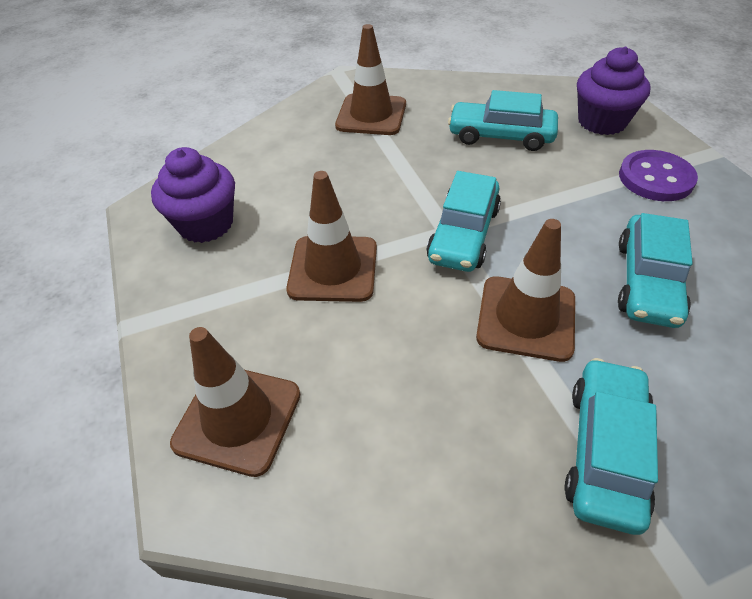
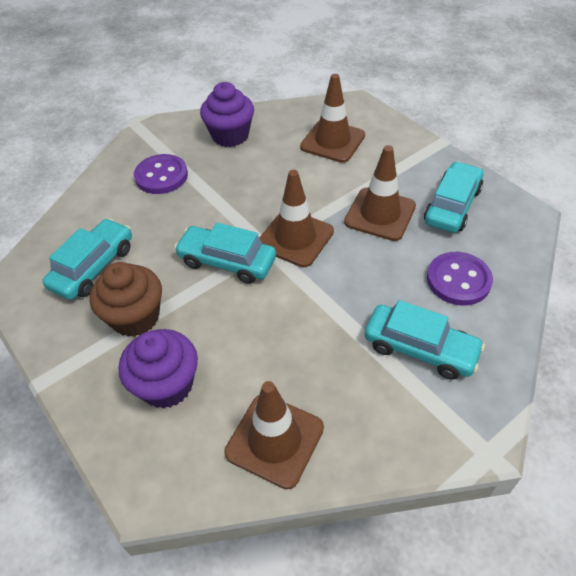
brown cupcake: 0 -> 1
purple button: 1 -> 2

